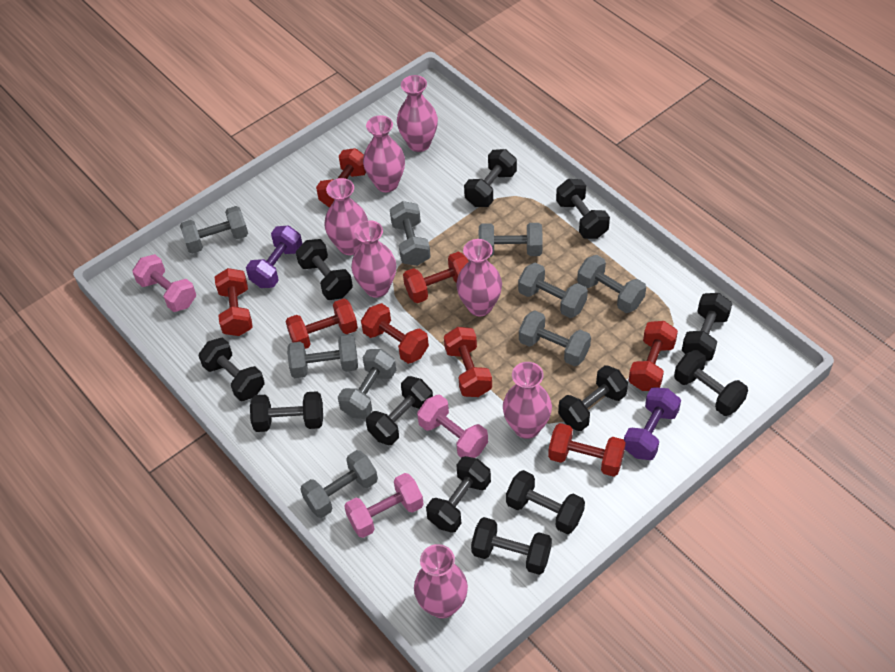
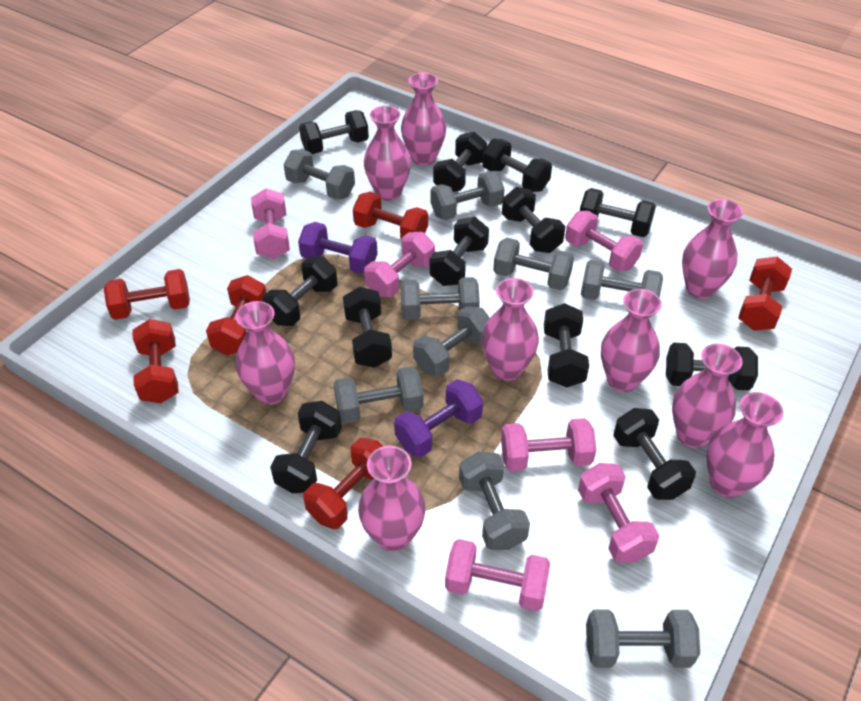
pink dumbbell: 3 -> 6
pink vase: 7 -> 9
red dumbbell: 8 -> 6

